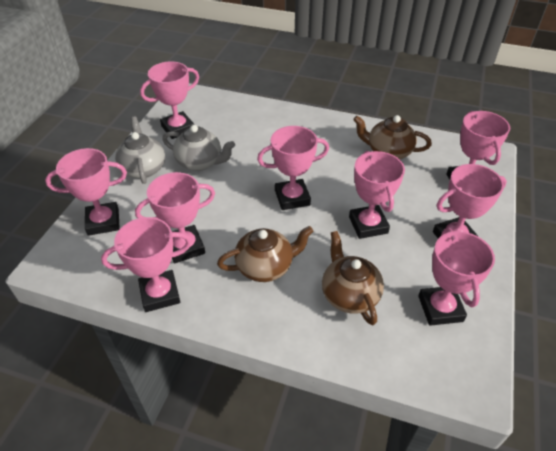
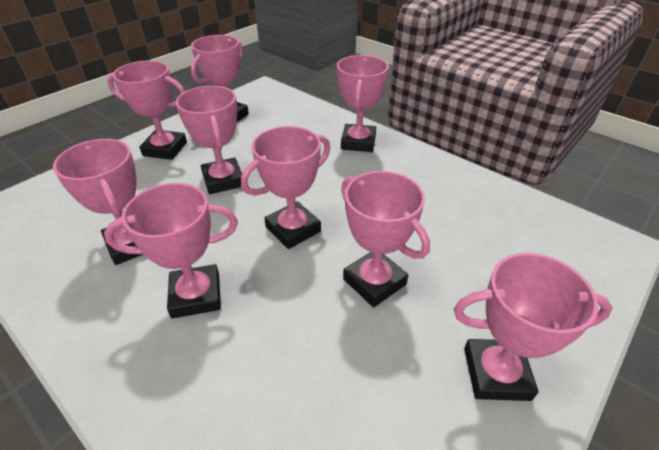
brown teapot: 3 -> 0
grey teapot: 2 -> 0

